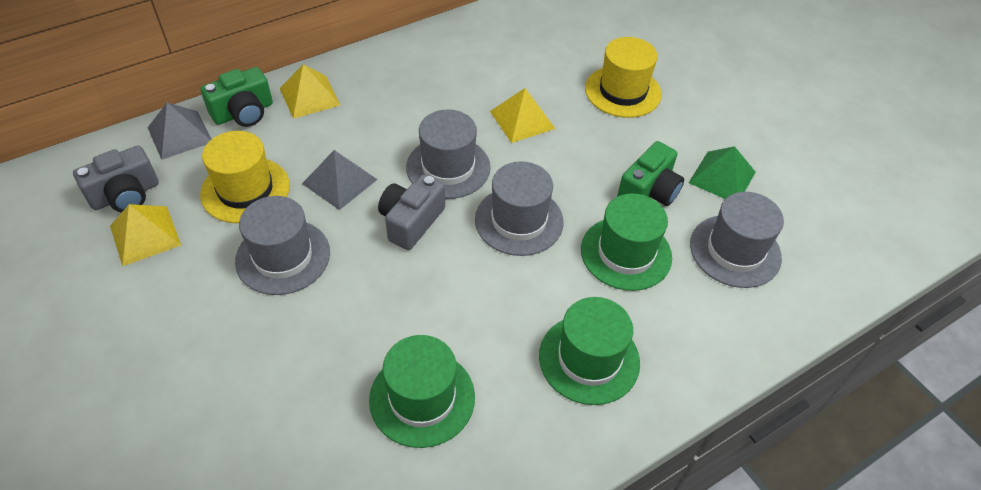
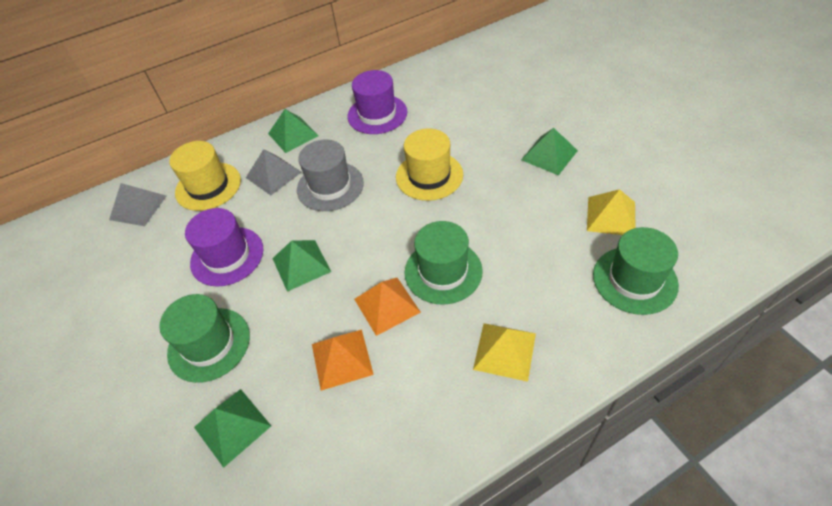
green camera: 2 -> 0
green pyramid: 1 -> 4
grey camera: 2 -> 0
grey hat: 4 -> 1
orange pyramid: 0 -> 2
purple hat: 0 -> 2
yellow pyramid: 3 -> 2

